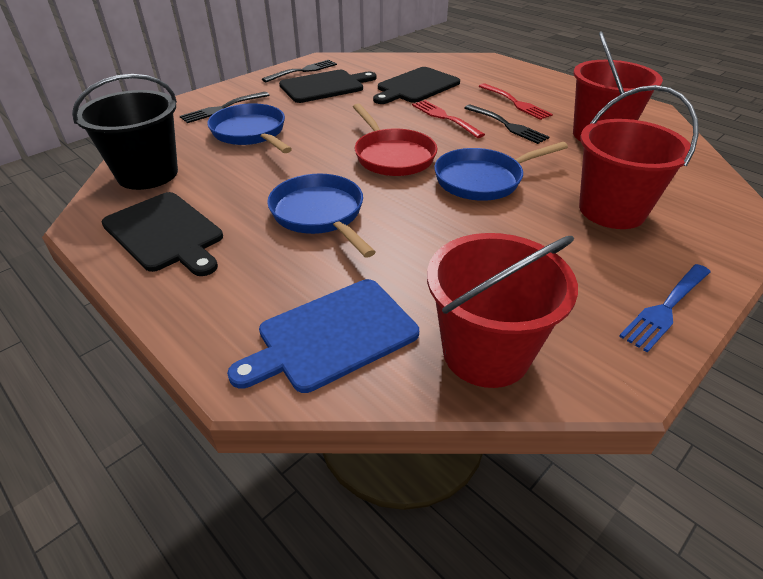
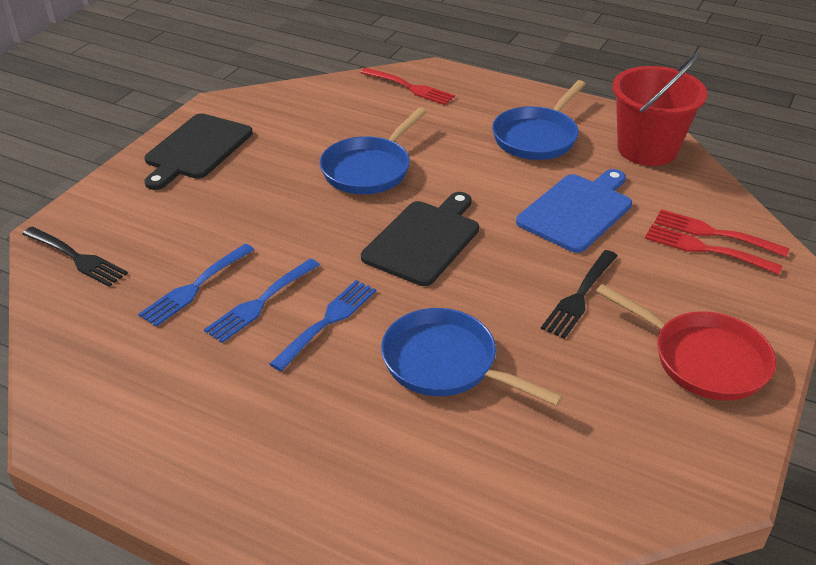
black bucket: 1 -> 0
black cutting board: 3 -> 2
black fork: 3 -> 2
blue fork: 1 -> 3
red bucket: 3 -> 1
red fork: 2 -> 3

